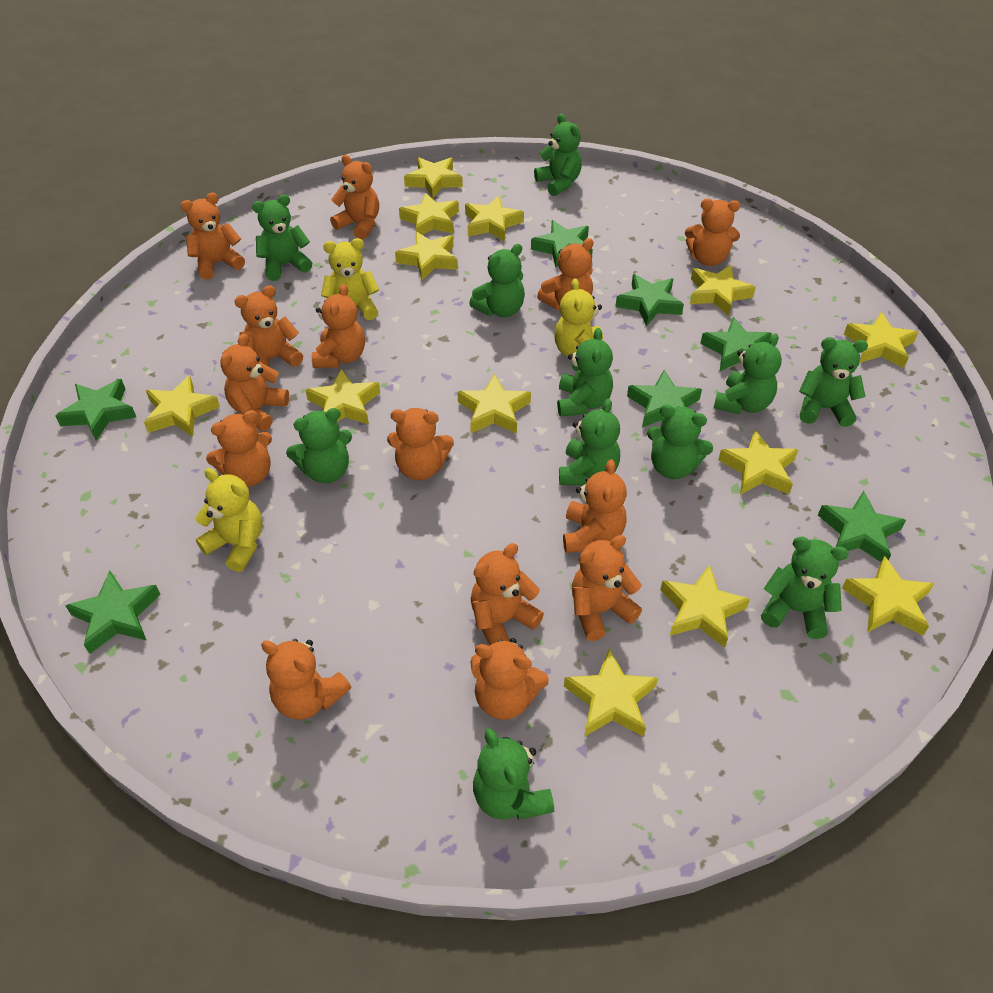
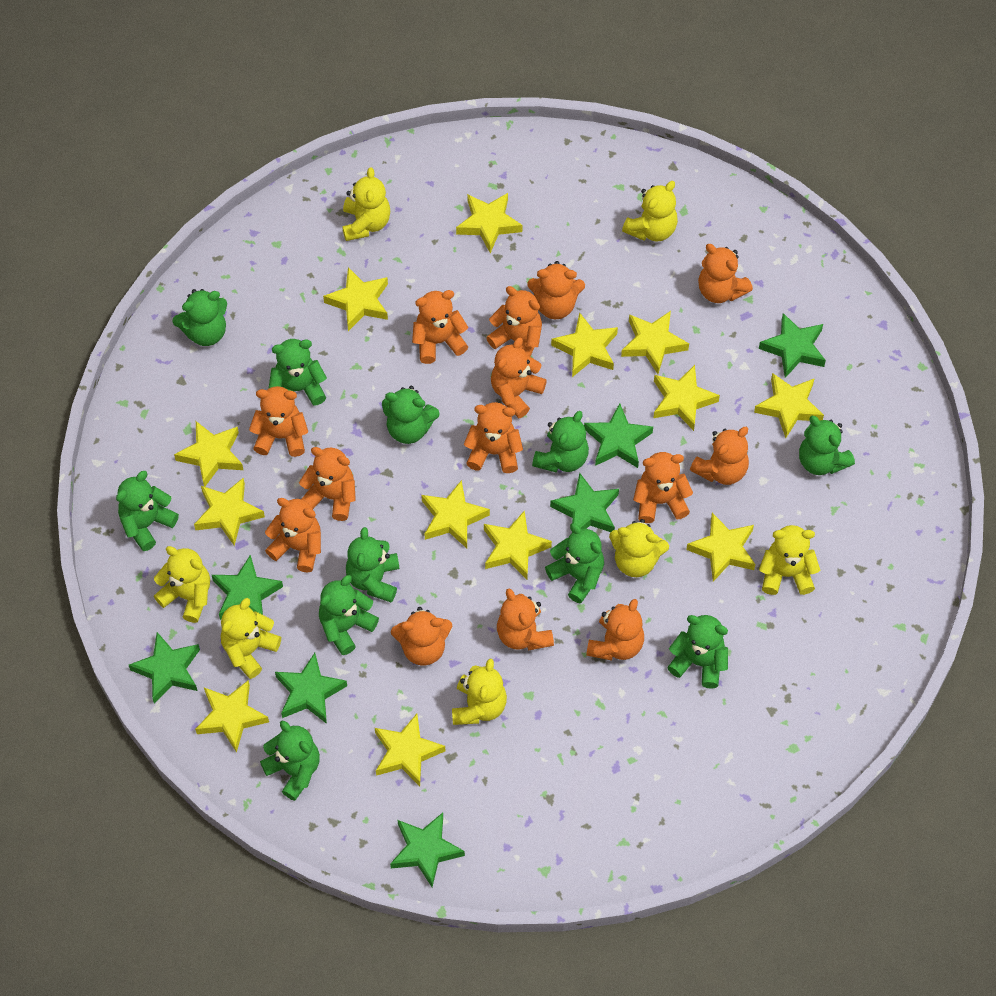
yellow teddy bear: 3 -> 7

